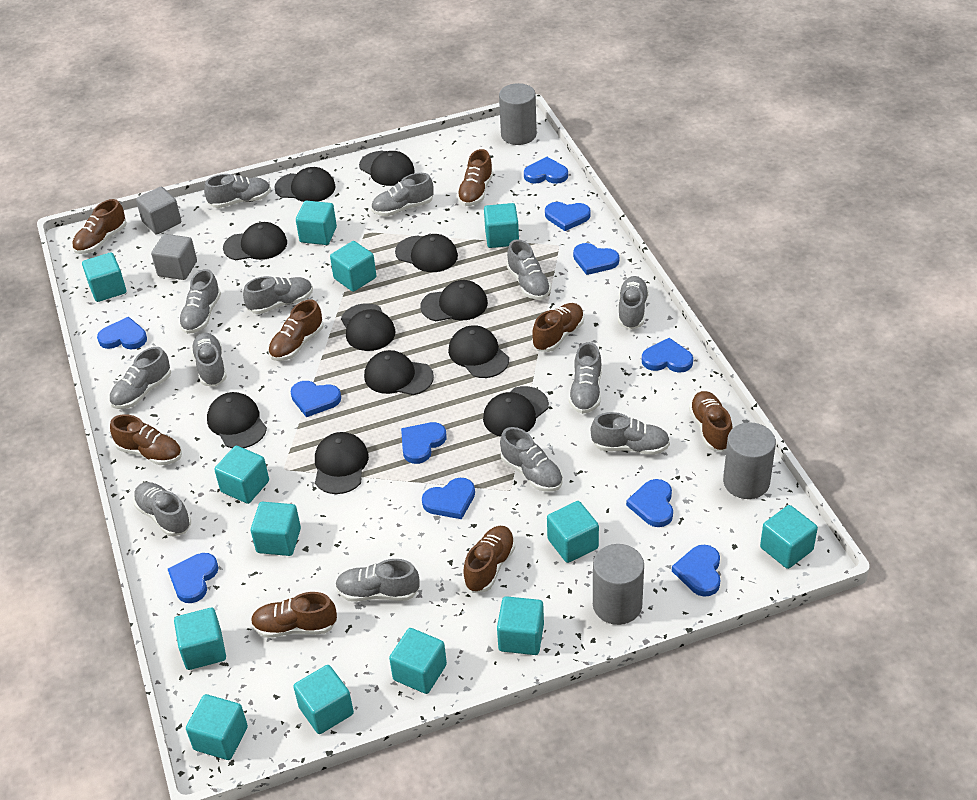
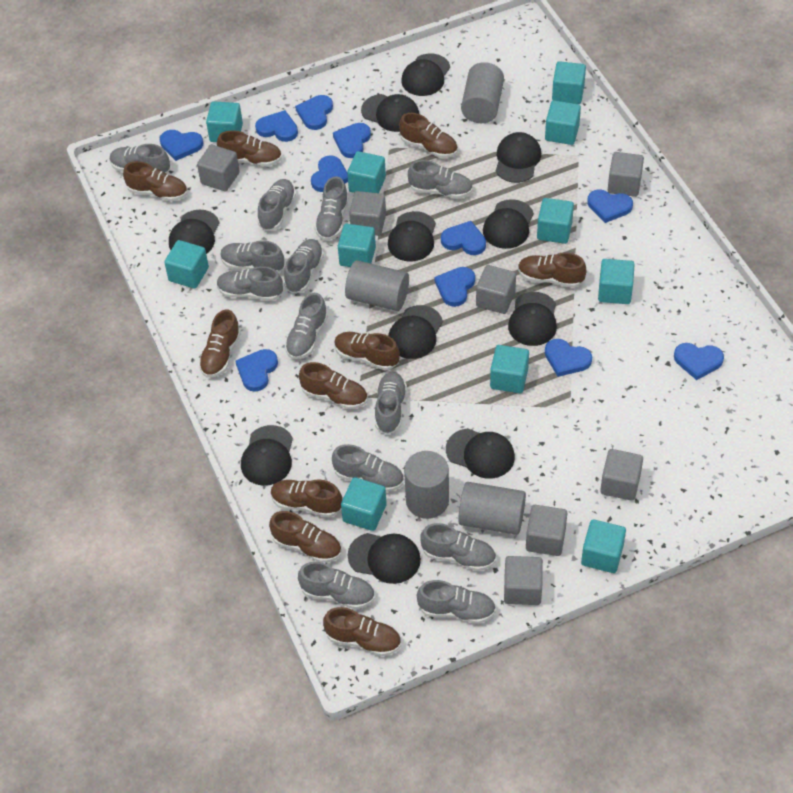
brown shoe: 8 -> 10
grey cube: 2 -> 7
grey cylinder: 3 -> 4
turquoise cube: 13 -> 11

